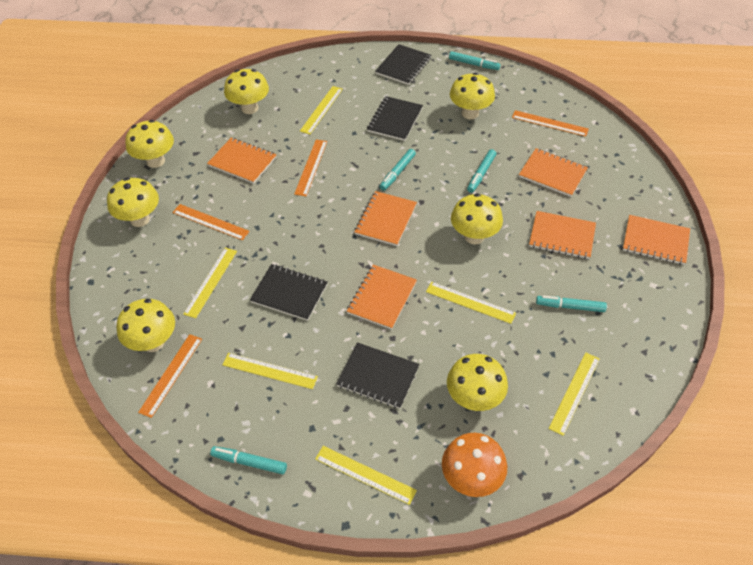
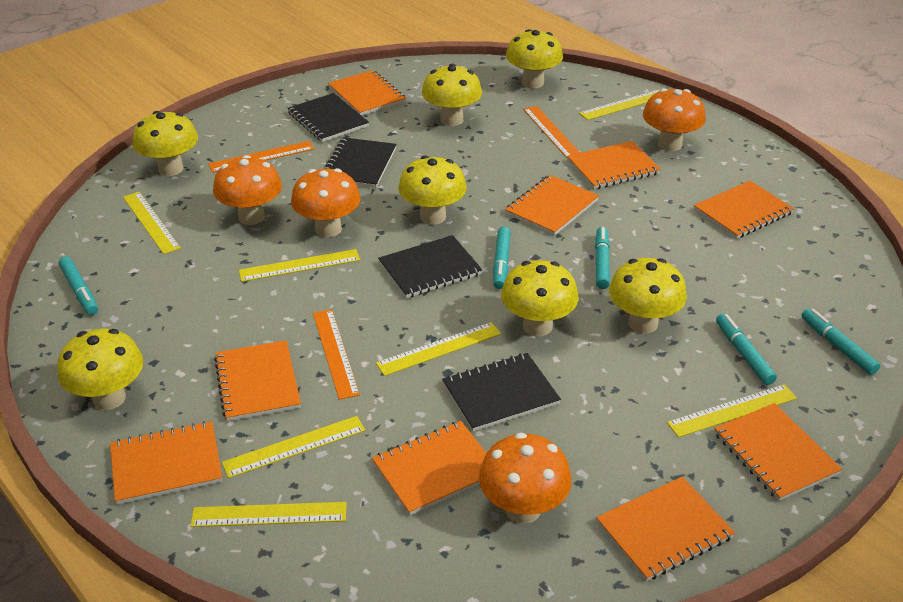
orange mushroom: 1 -> 4
orange notebook: 6 -> 9
orange ruler: 4 -> 3
yellow ruler: 6 -> 7

